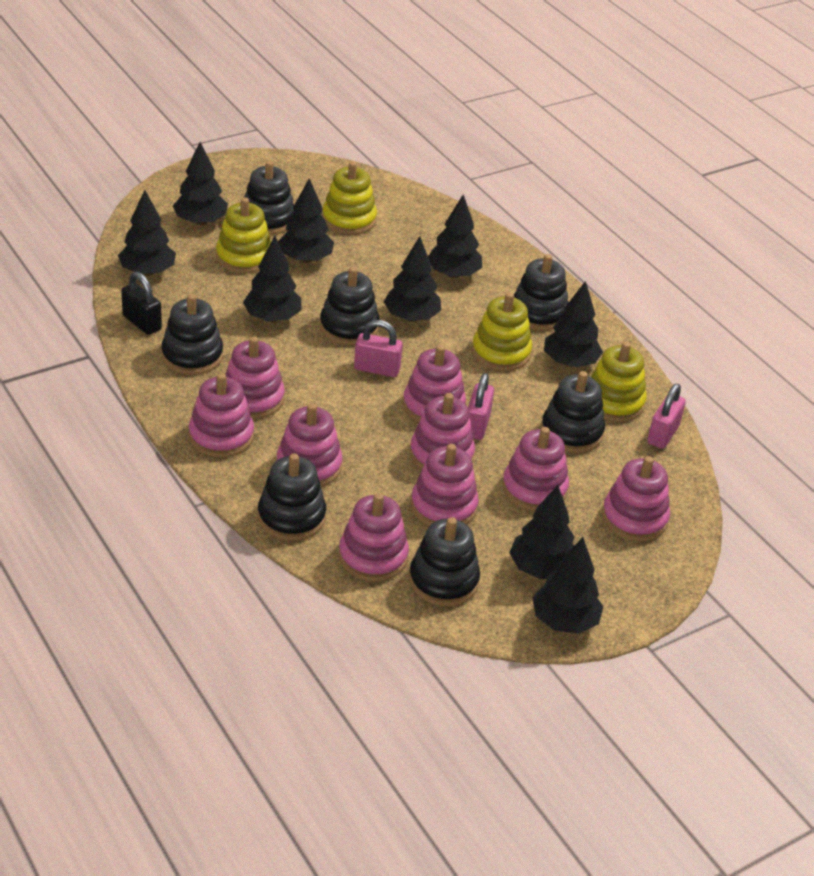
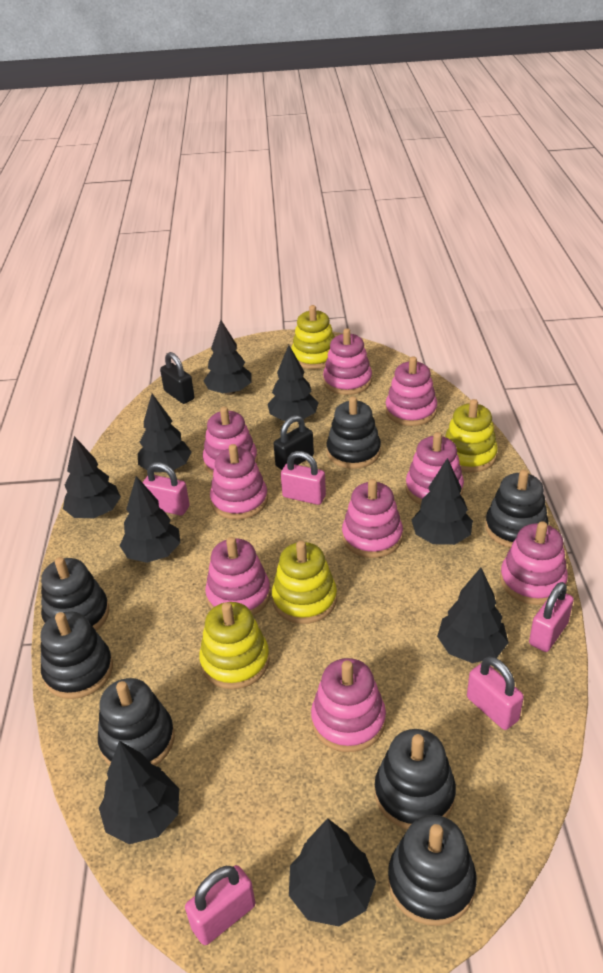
black padlock: 1 -> 2
pink padlock: 3 -> 5

